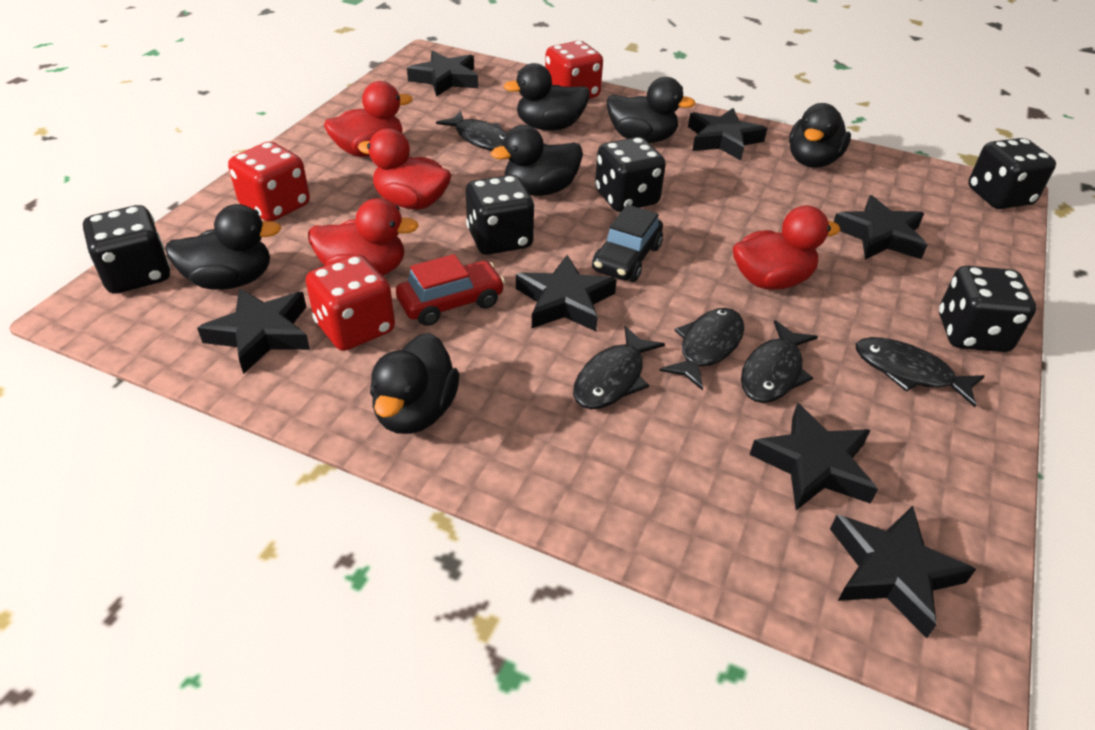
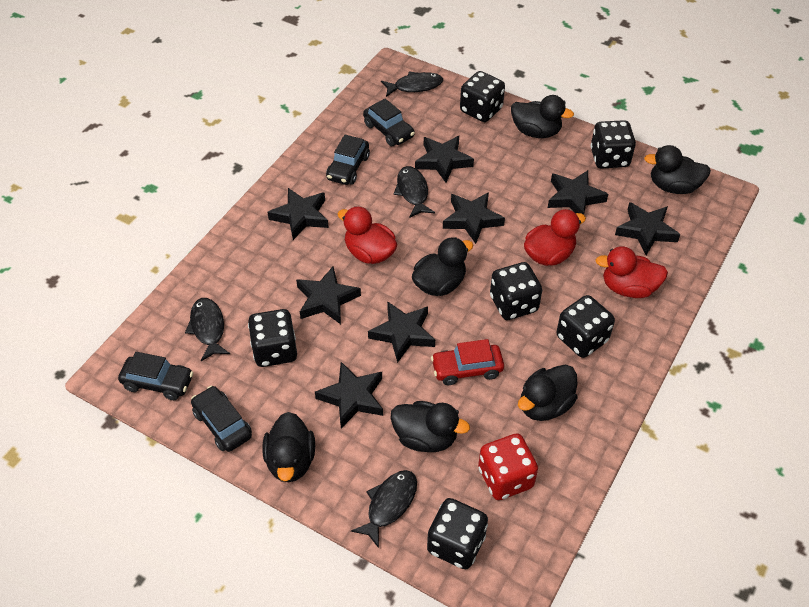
black car: 1 -> 4
black dice: 5 -> 6
black fish: 5 -> 4
black star: 7 -> 8
red dice: 3 -> 1
red duck: 4 -> 3

